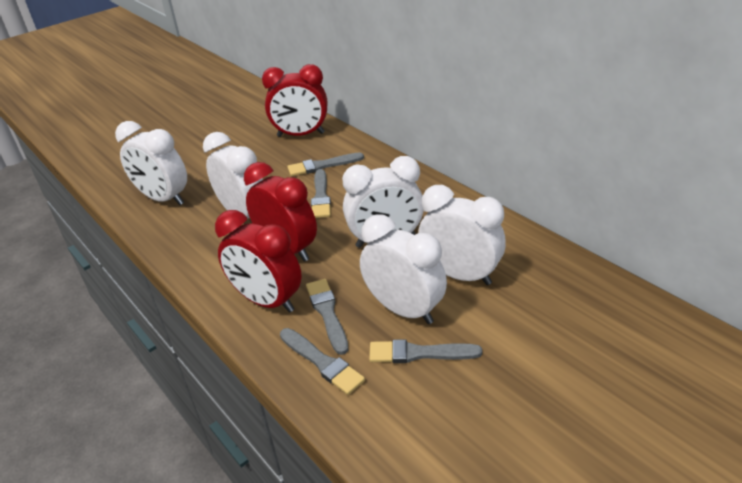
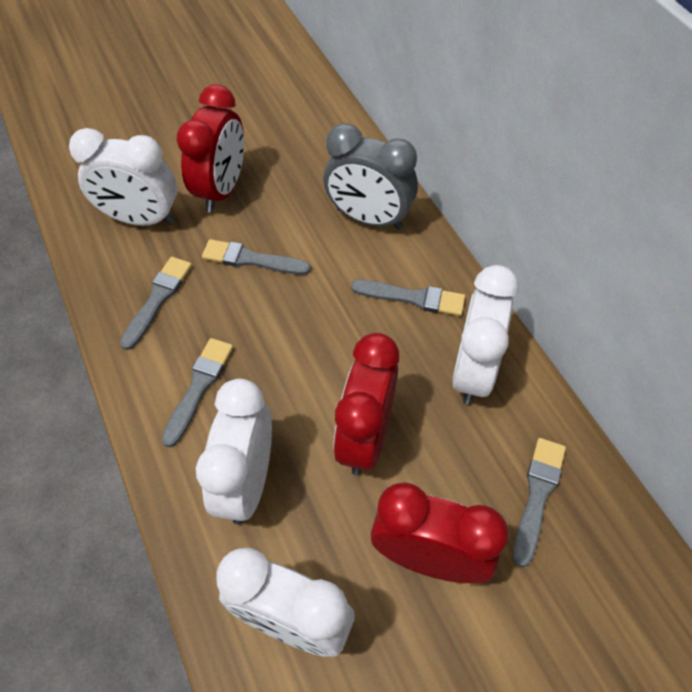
grey clock: 0 -> 1
white clock: 5 -> 4

